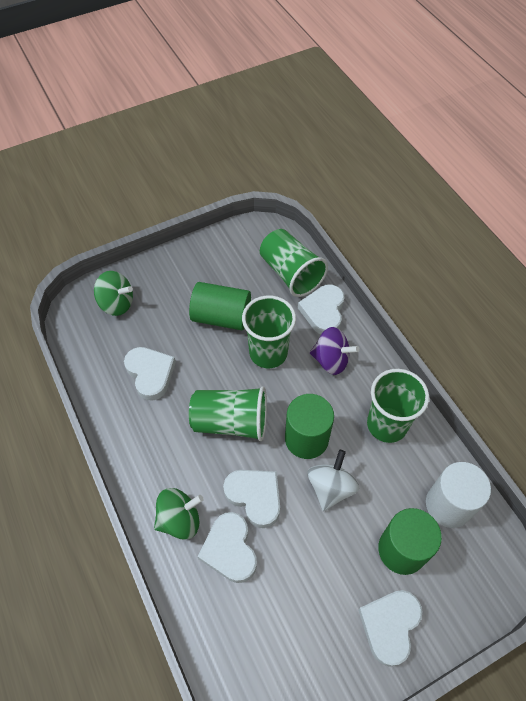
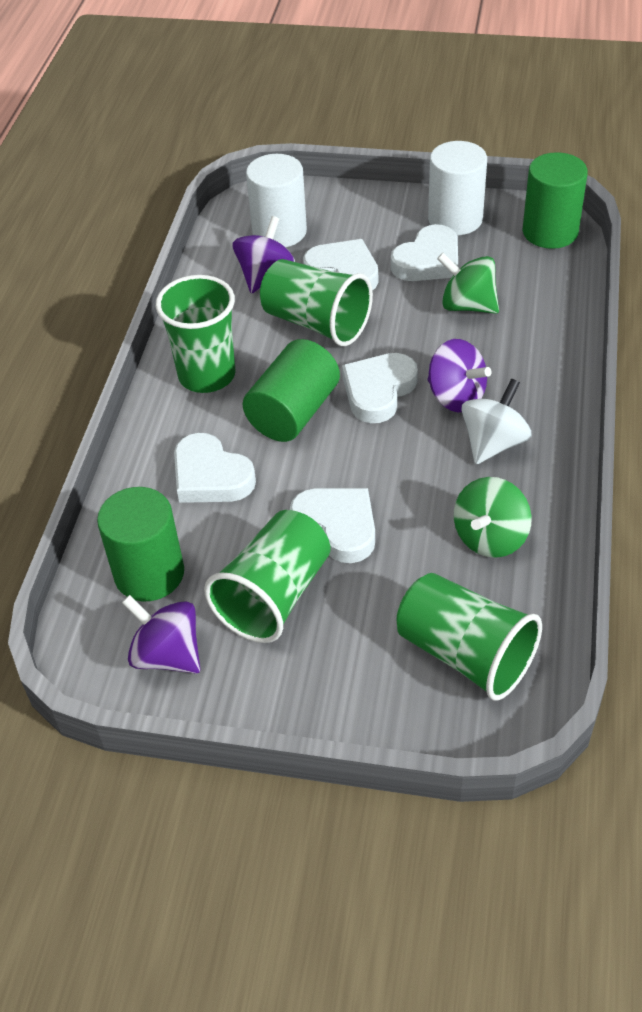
purple spinning top: 1 -> 3
white cylinder: 1 -> 2

